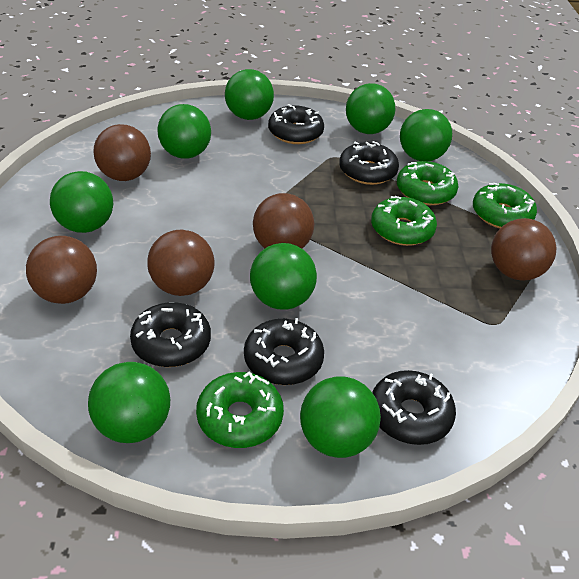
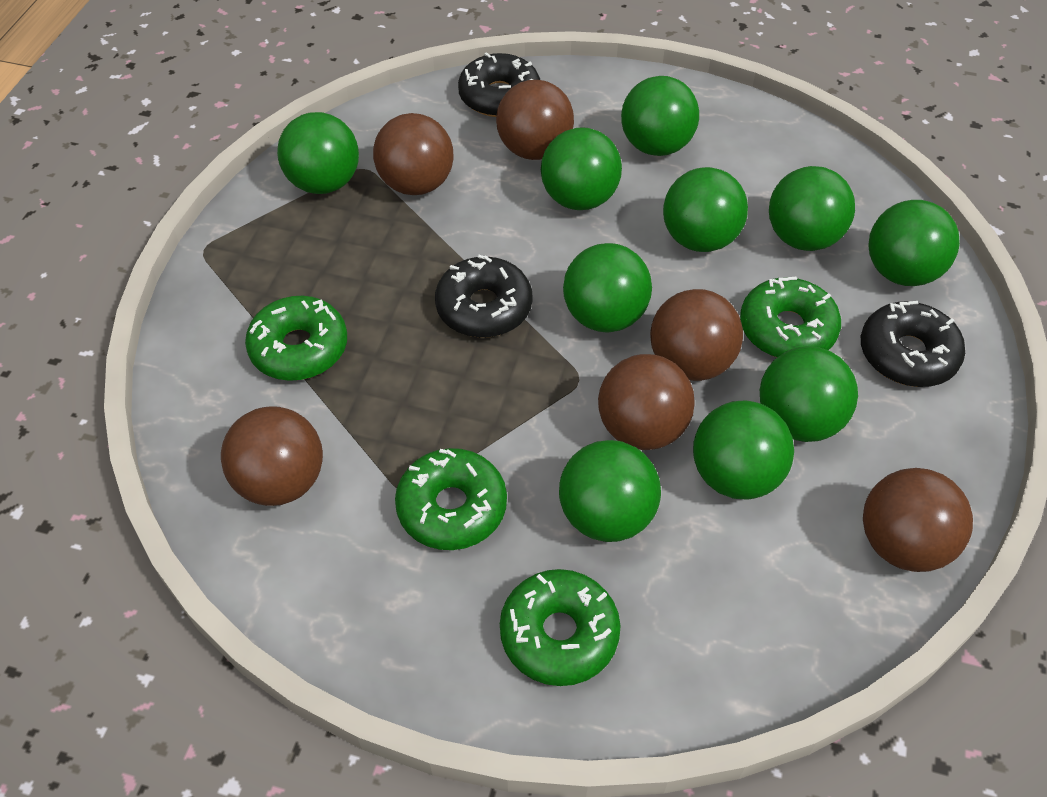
black donut: 5 -> 3
brown ball: 5 -> 6
green ball: 8 -> 10

